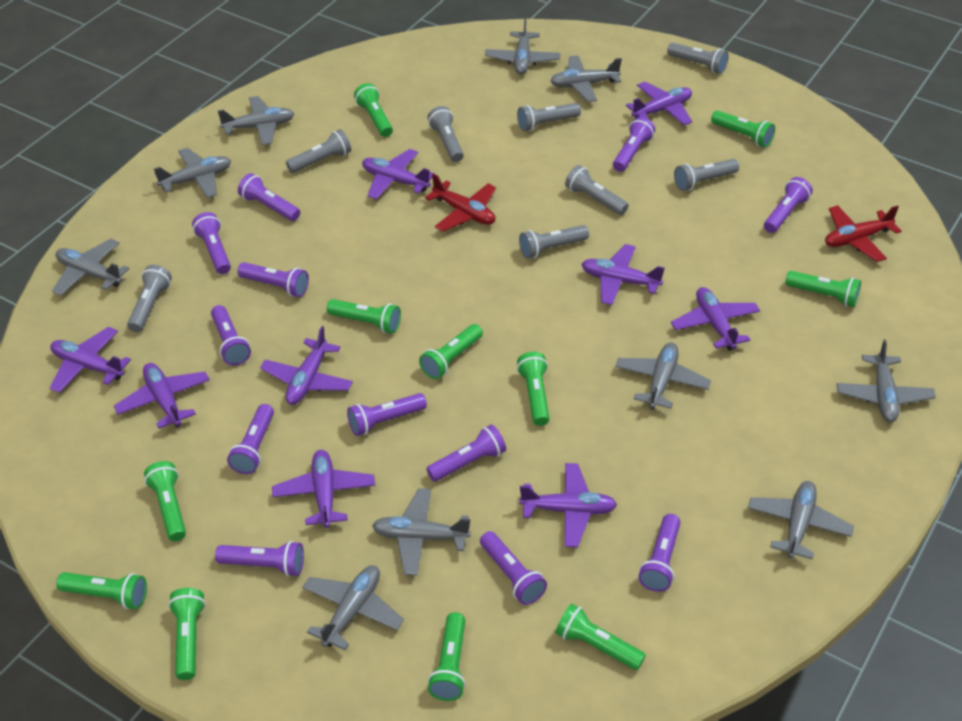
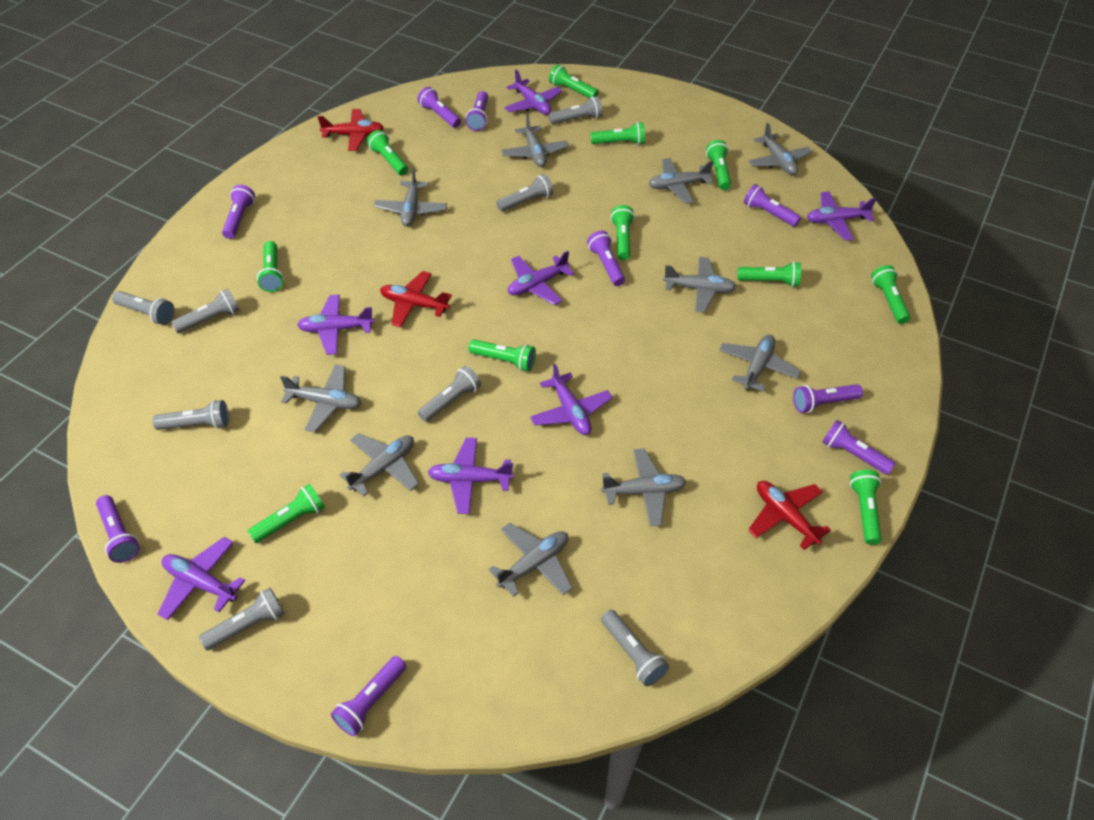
purple flashlight: 12 -> 9
purple plane: 9 -> 7
red plane: 2 -> 3

